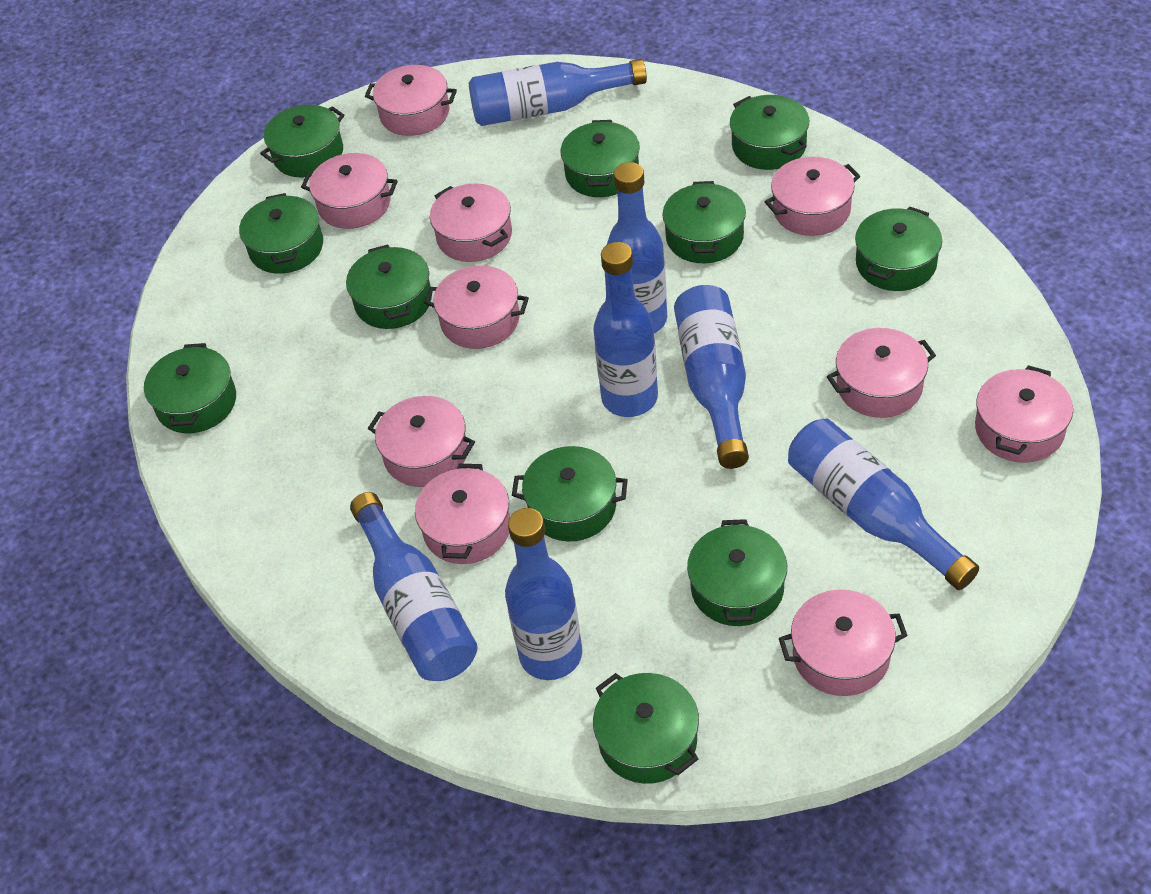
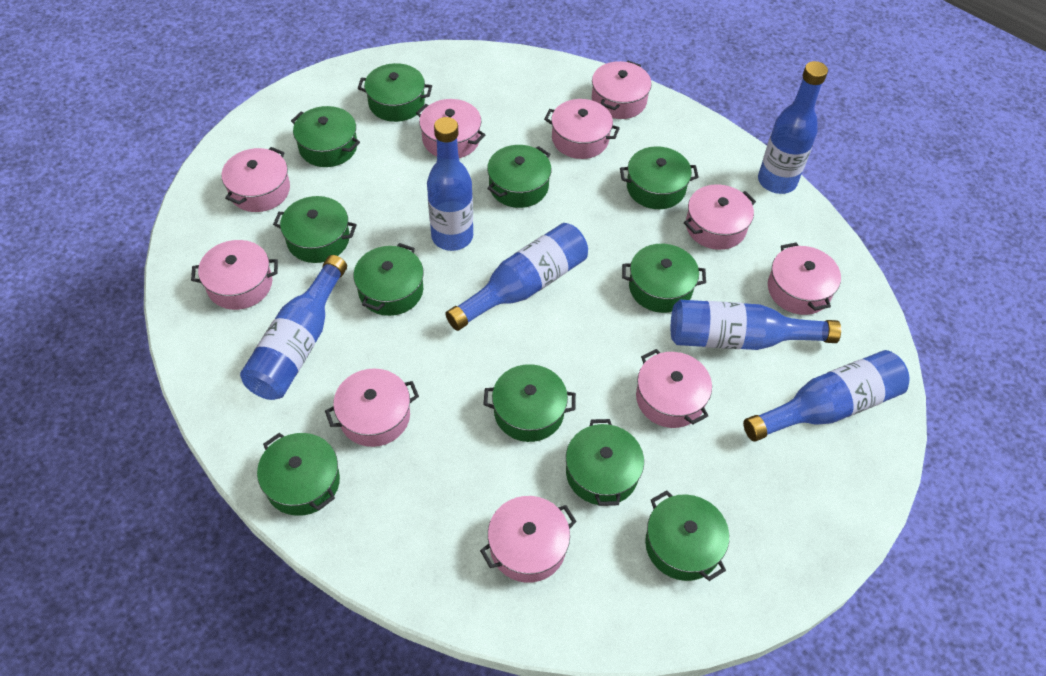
blue bottle: 7 -> 6

